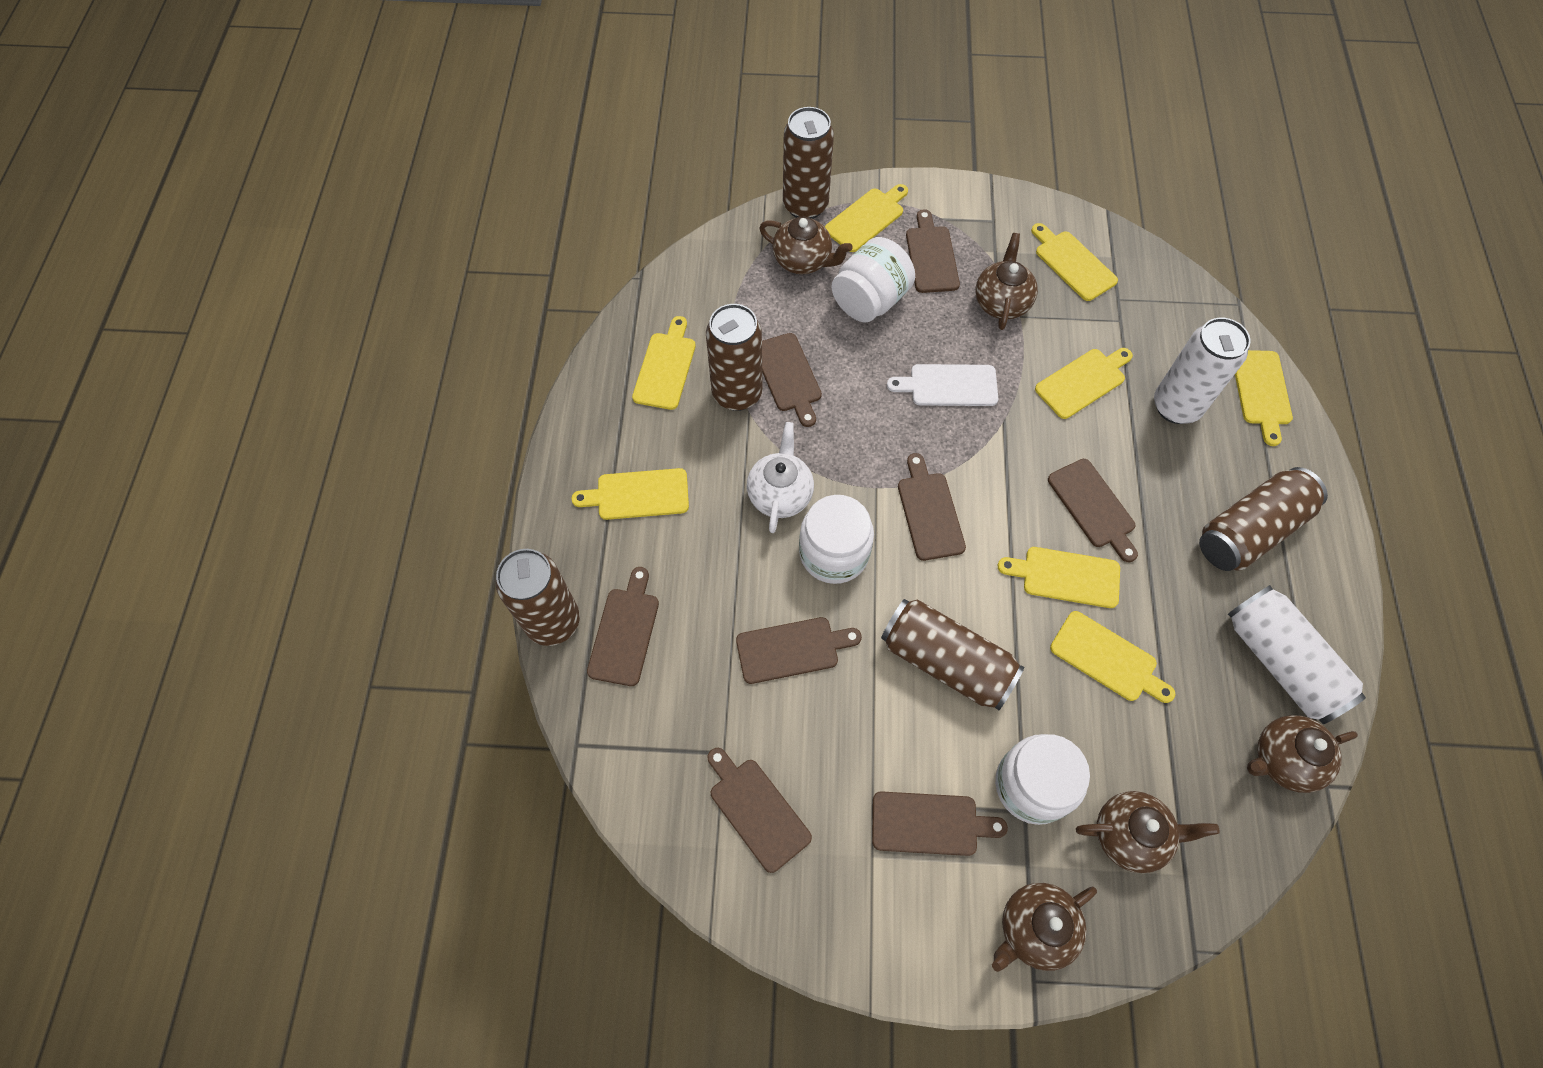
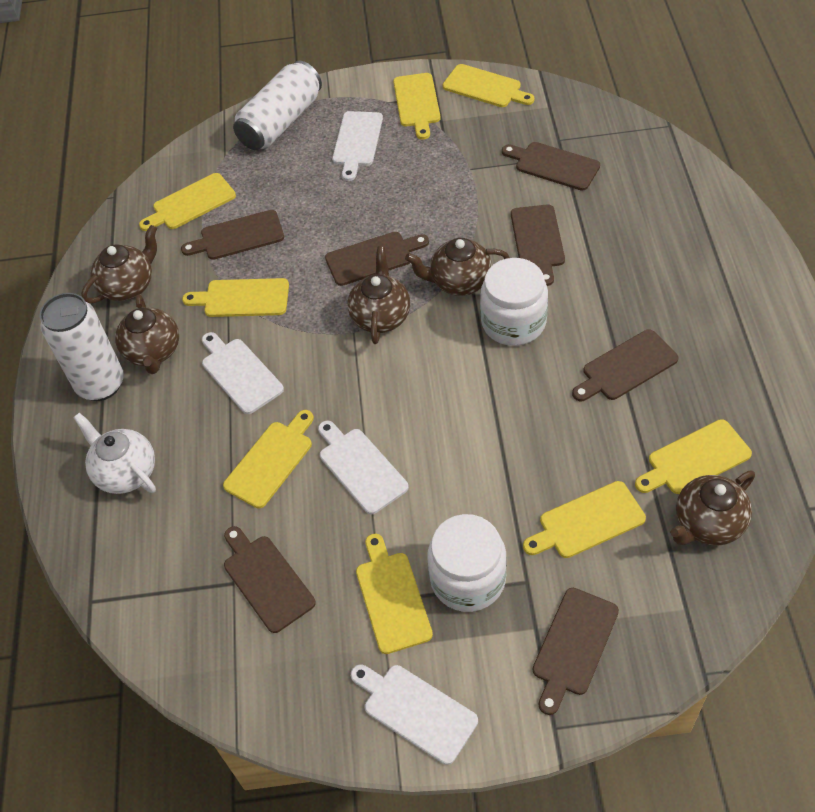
brown can: 5 -> 0
brown cutting board: 8 -> 7
white cutting board: 1 -> 4
white jar: 3 -> 2

